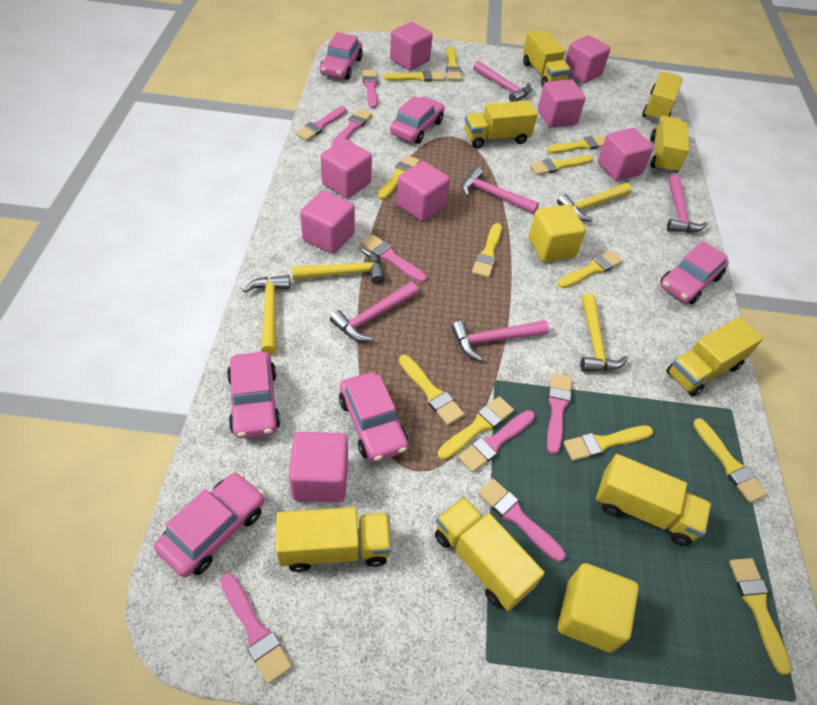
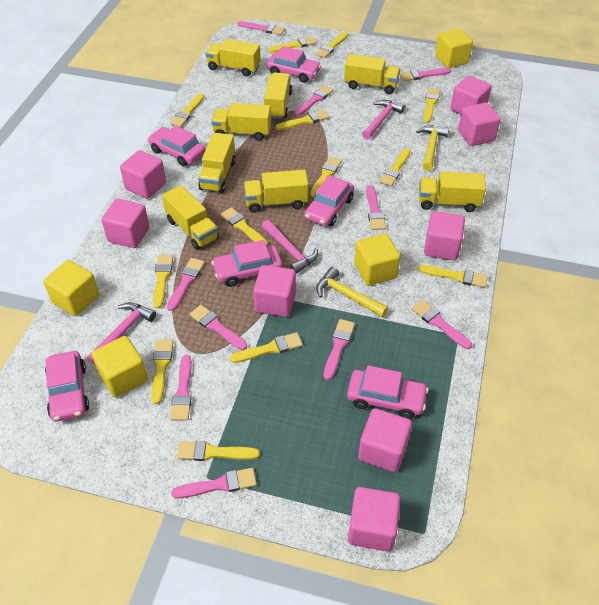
pink brush: 8 -> 10
pink hammer: 5 -> 3
yellow brush: 12 -> 13
yellow cube: 2 -> 4
yellow hammer: 4 -> 2

